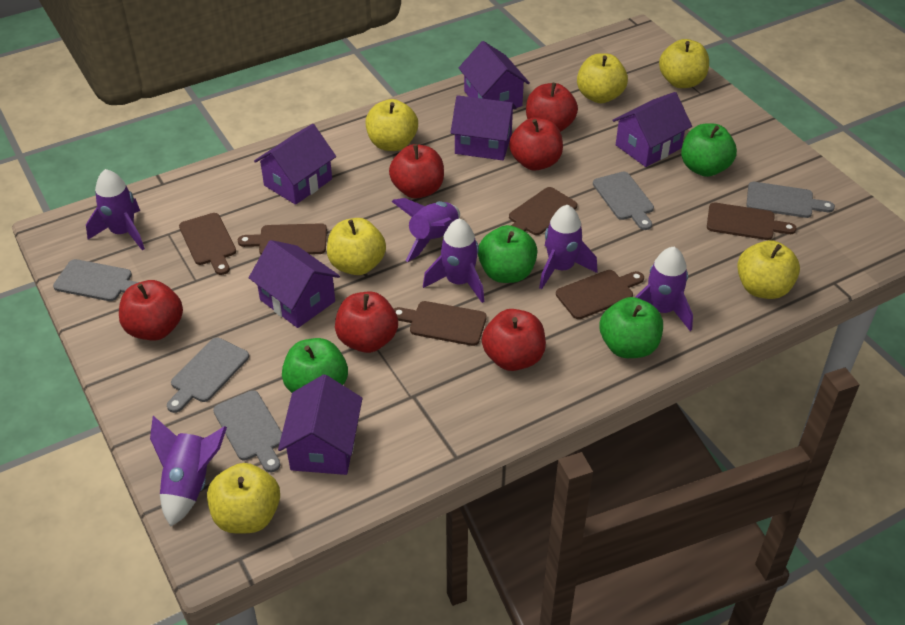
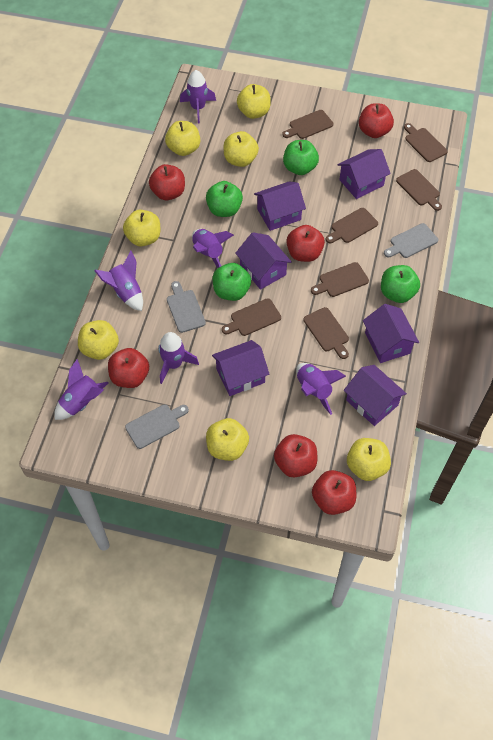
brown cutting board: 6 -> 7
grey cutting board: 5 -> 3
yellow apple: 6 -> 7

